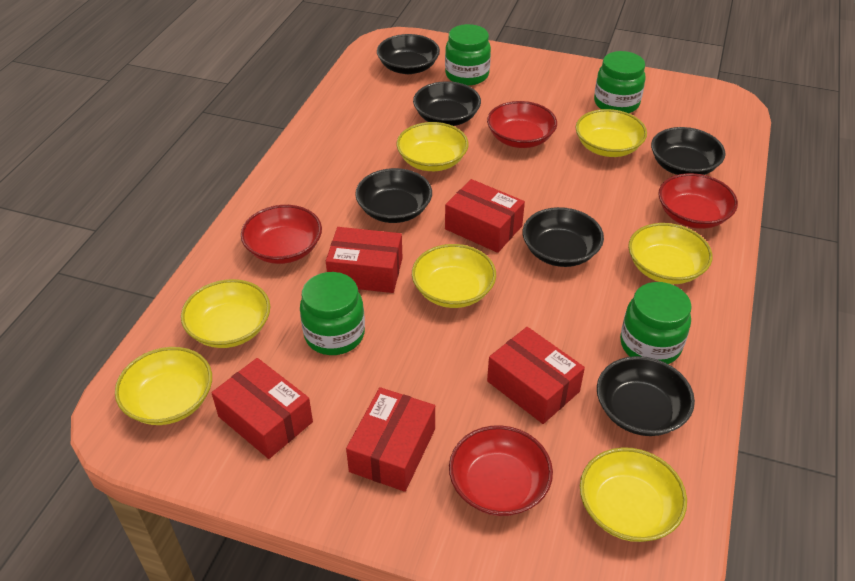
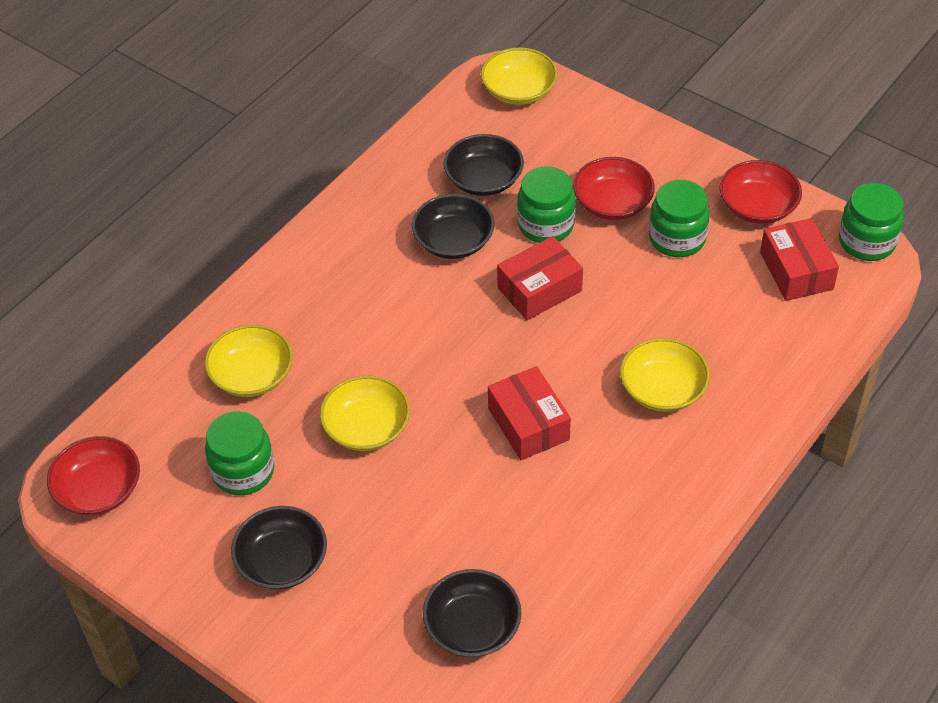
black bowl: 6 -> 4
red bowl: 4 -> 3
red box: 5 -> 3
yellow bowl: 7 -> 4

